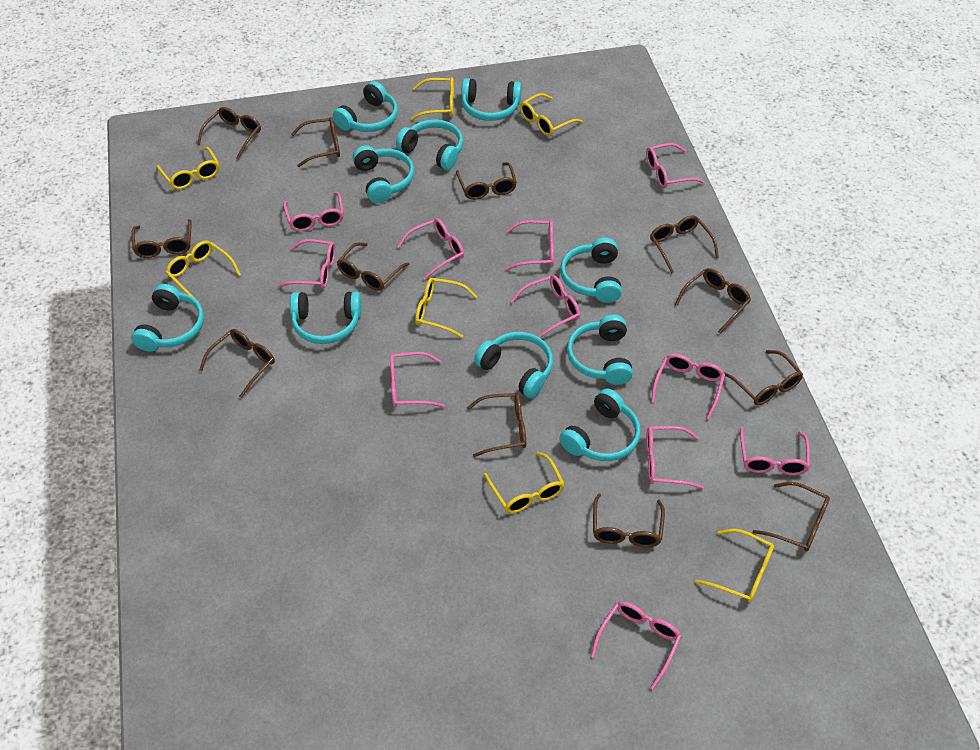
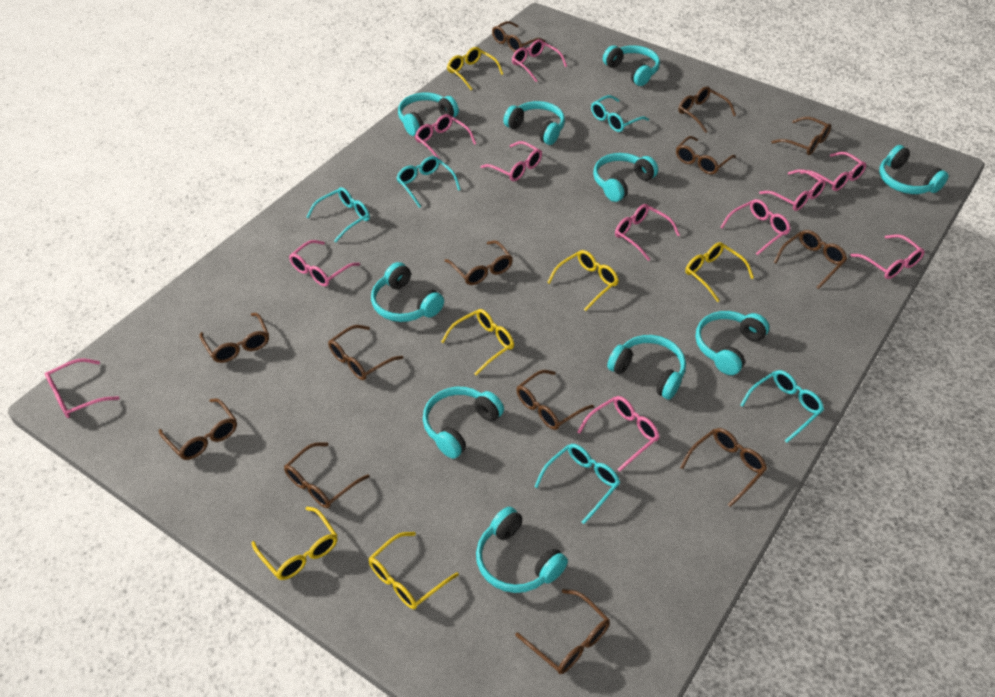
brown glasses: 12 -> 13
turquoise glasses: 0 -> 5
yellow glasses: 7 -> 6

